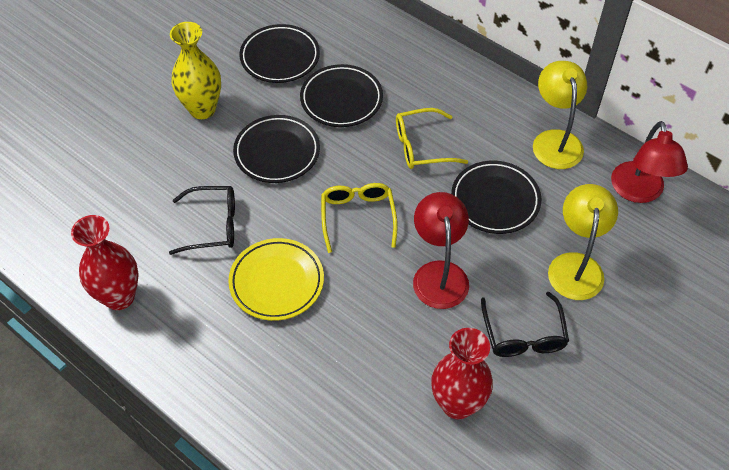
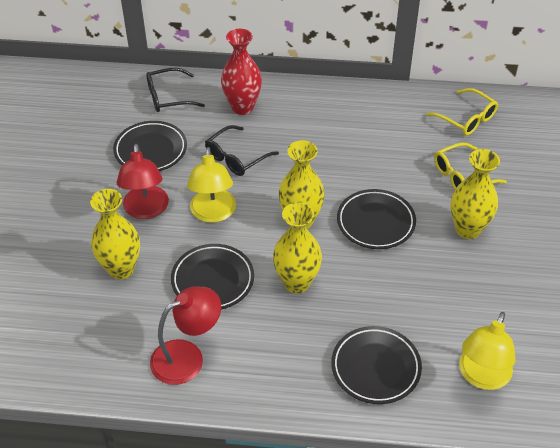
red vase: 2 -> 1
yellow plate: 1 -> 0
yellow vase: 1 -> 4

